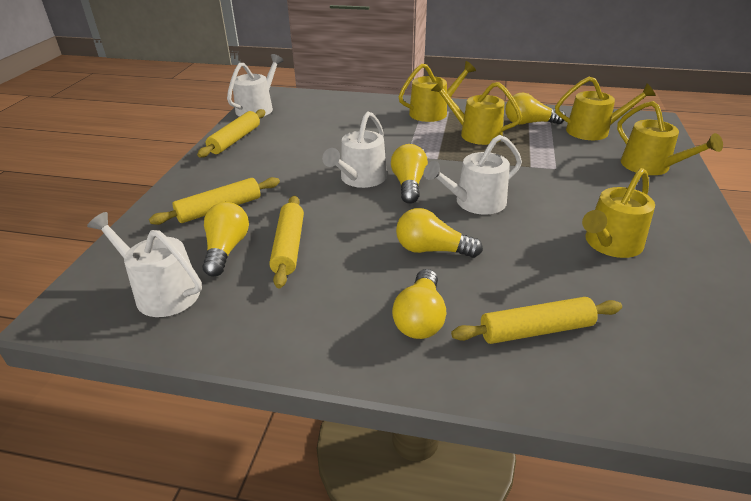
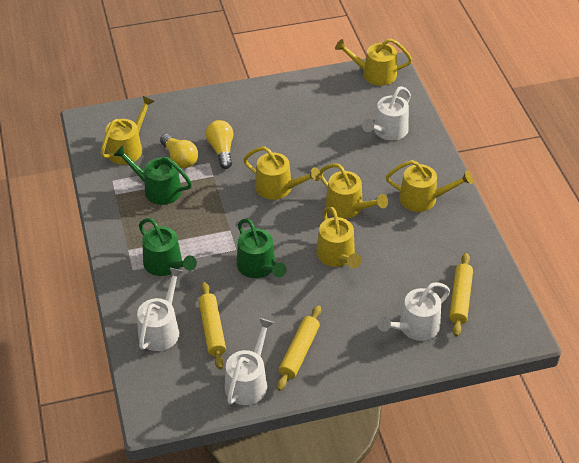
green watering can: 0 -> 3
yellow light bulb: 5 -> 2
yellow rolling pin: 4 -> 3
yellow watering can: 5 -> 6

